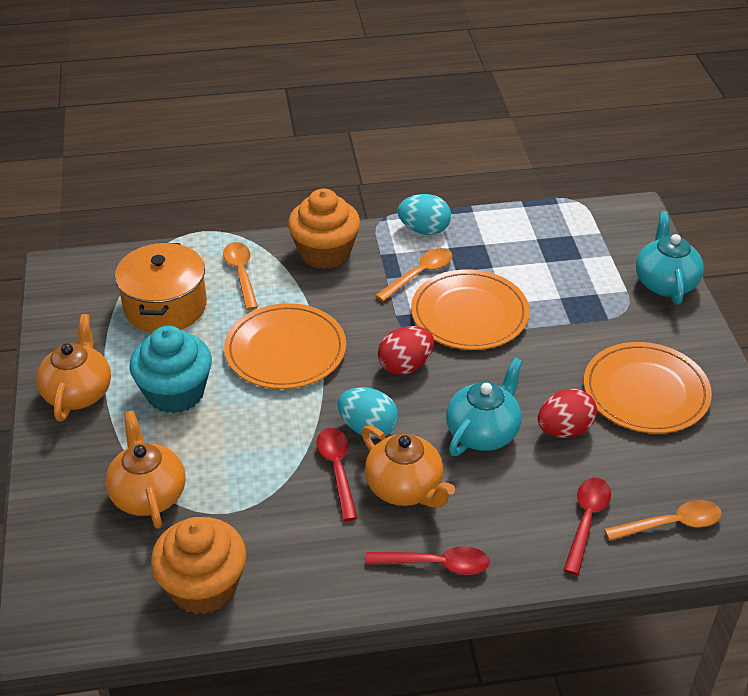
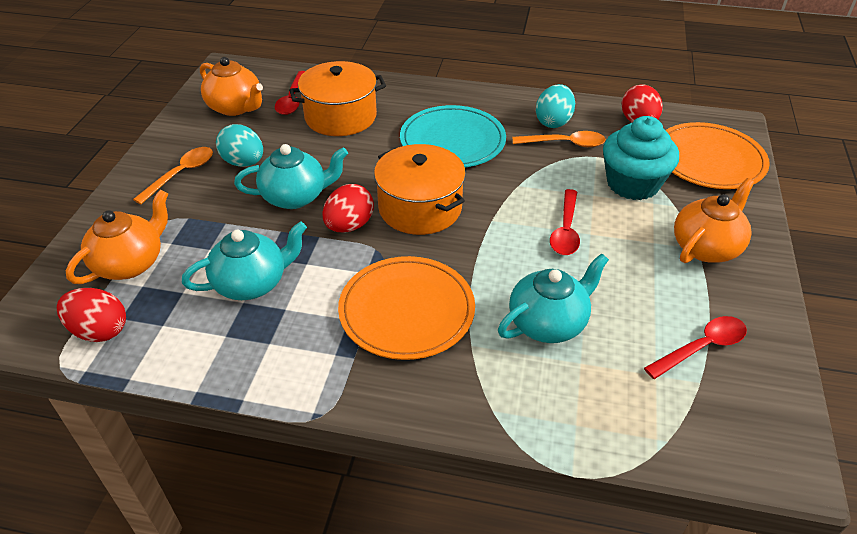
orange cupcake: 2 -> 0
orange plate: 3 -> 2
orange pot: 1 -> 2
orange spoon: 3 -> 2
red egg: 2 -> 3
turquoise plate: 0 -> 1
turquoise teapot: 2 -> 3

